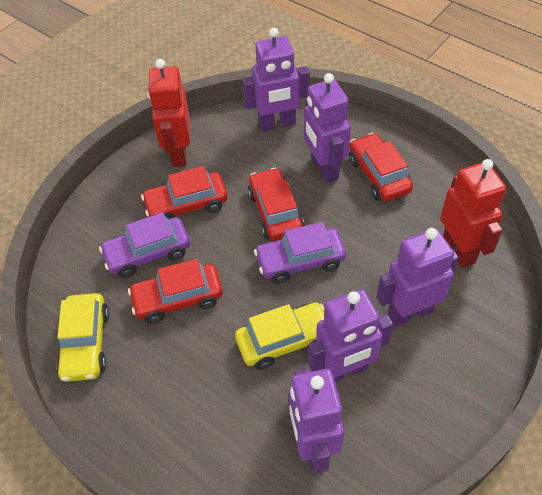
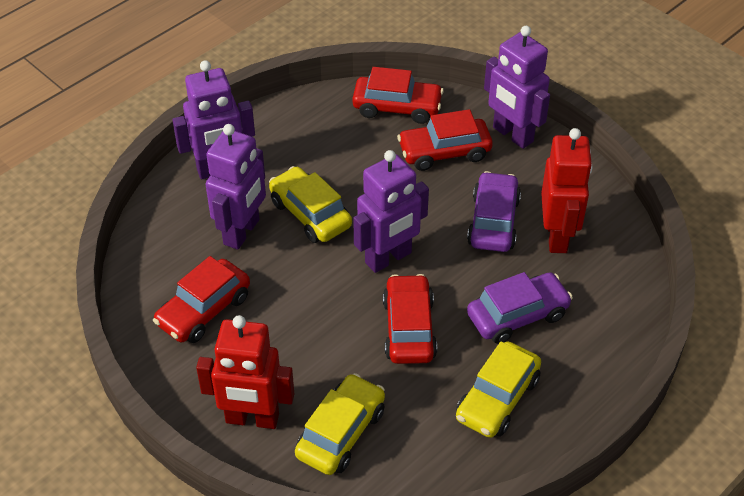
purple robot: 5 -> 4
yellow car: 2 -> 3

